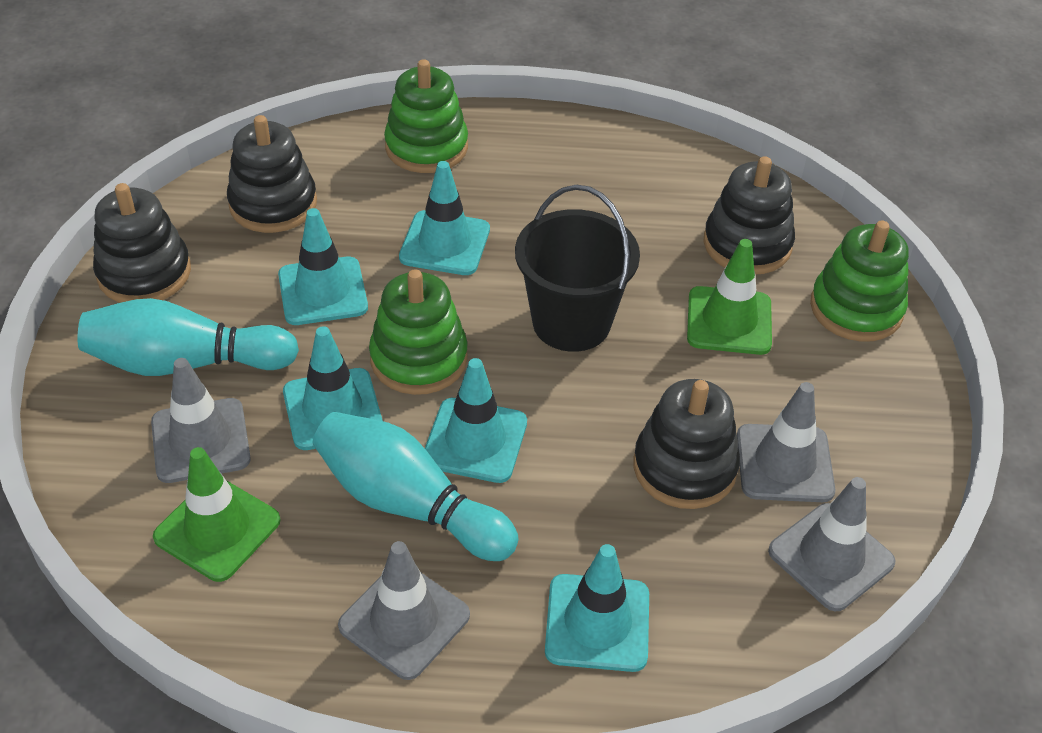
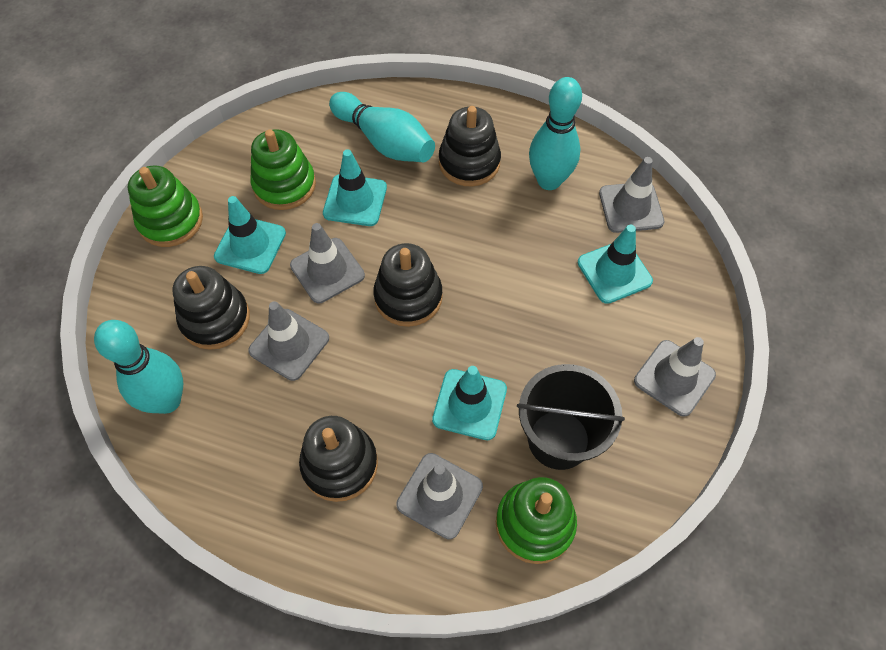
green traffic cone: 2 -> 0
grey traffic cone: 4 -> 5
turquoise bowling pin: 2 -> 3
turquoise traffic cone: 5 -> 4

